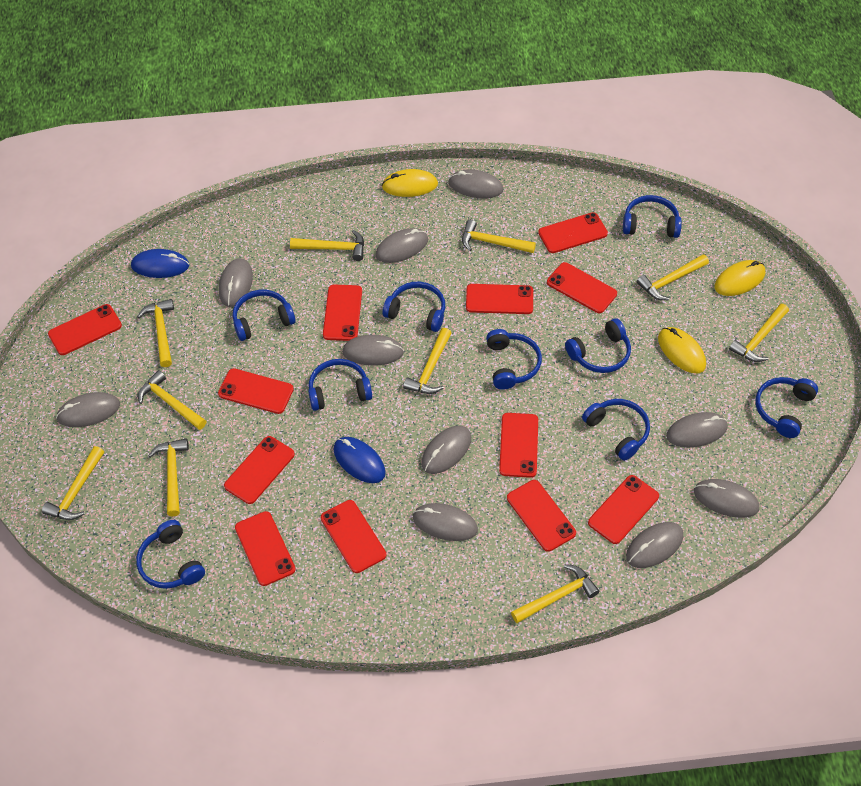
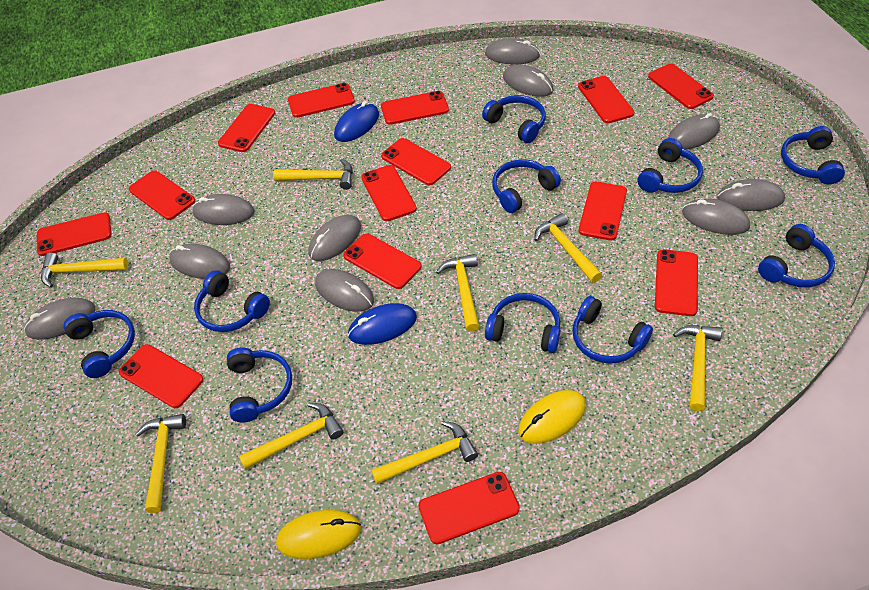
blue headphones: 9 -> 10
red phone: 12 -> 14
yellow hammer: 10 -> 8
yellow mouse: 3 -> 2

